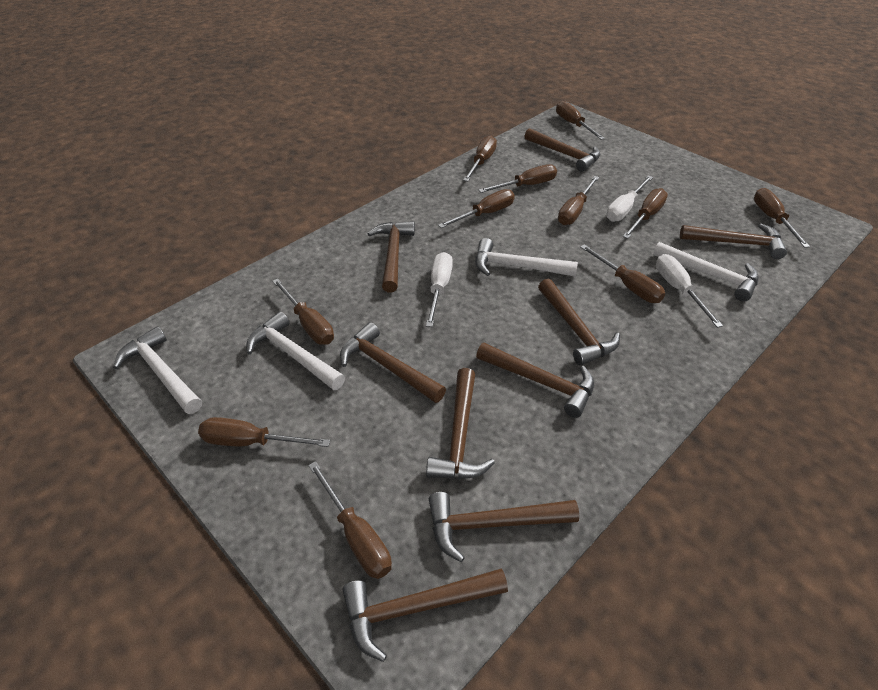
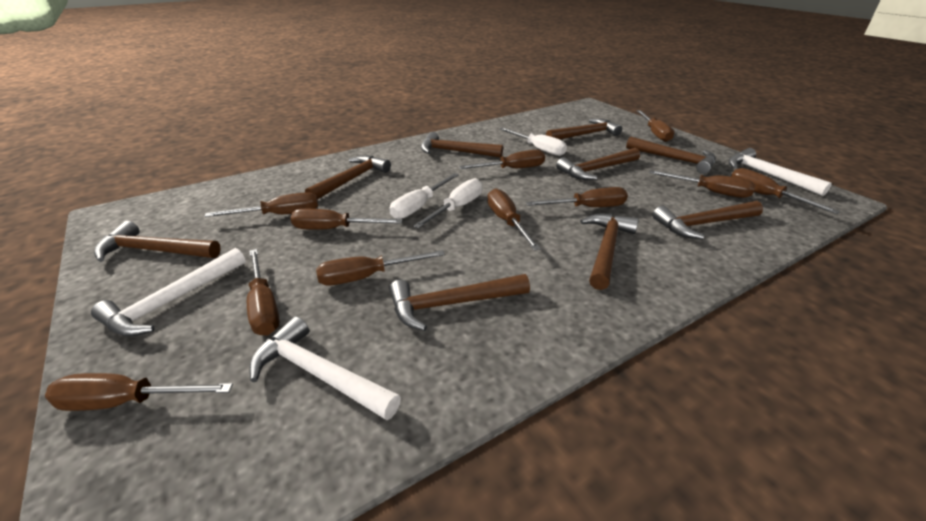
white hammer: 4 -> 3

